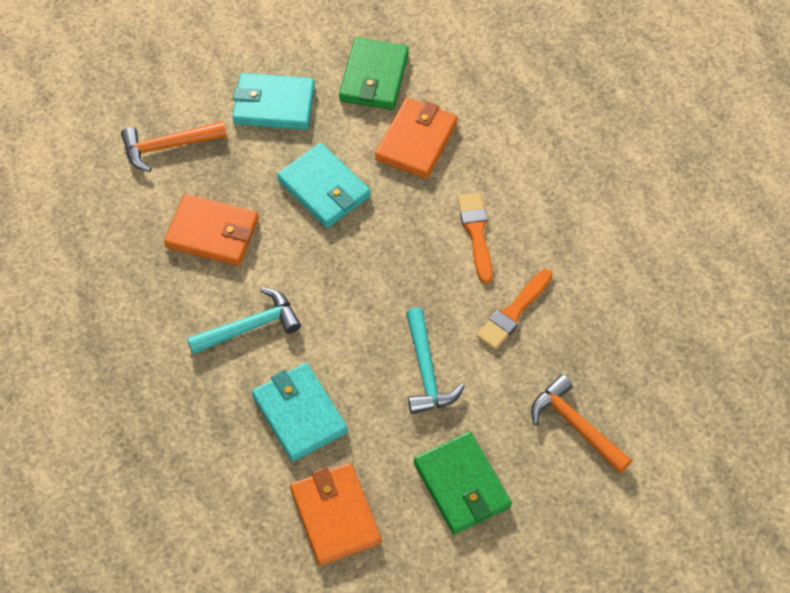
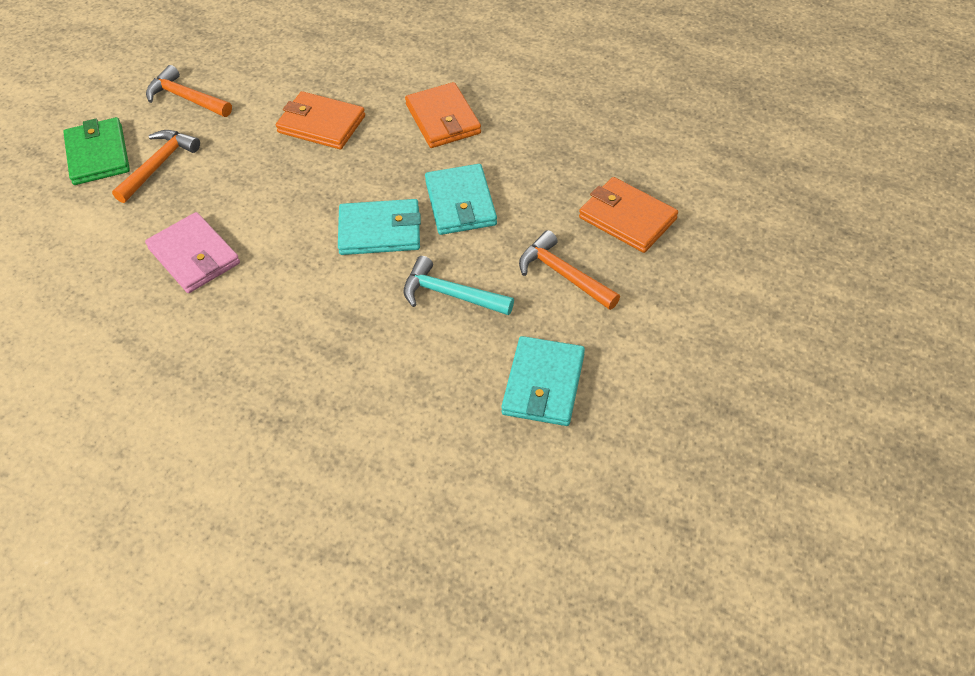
green wallet: 2 -> 1
orange brush: 2 -> 0
orange hammer: 2 -> 3
pink wallet: 0 -> 1
turquoise hammer: 2 -> 1

